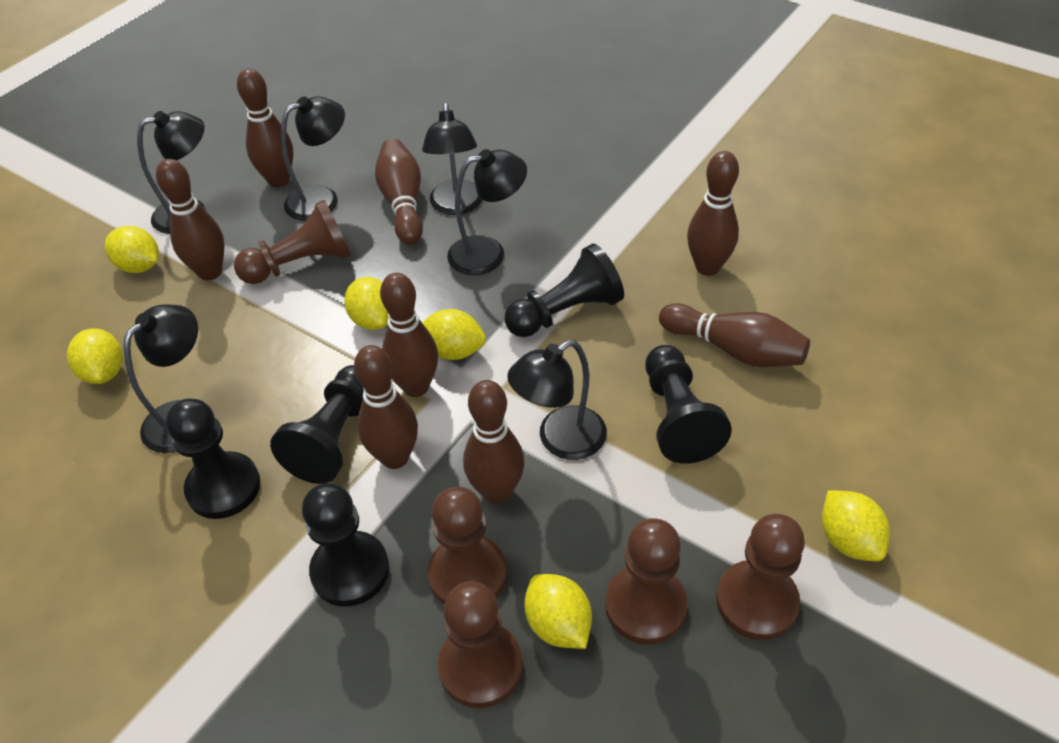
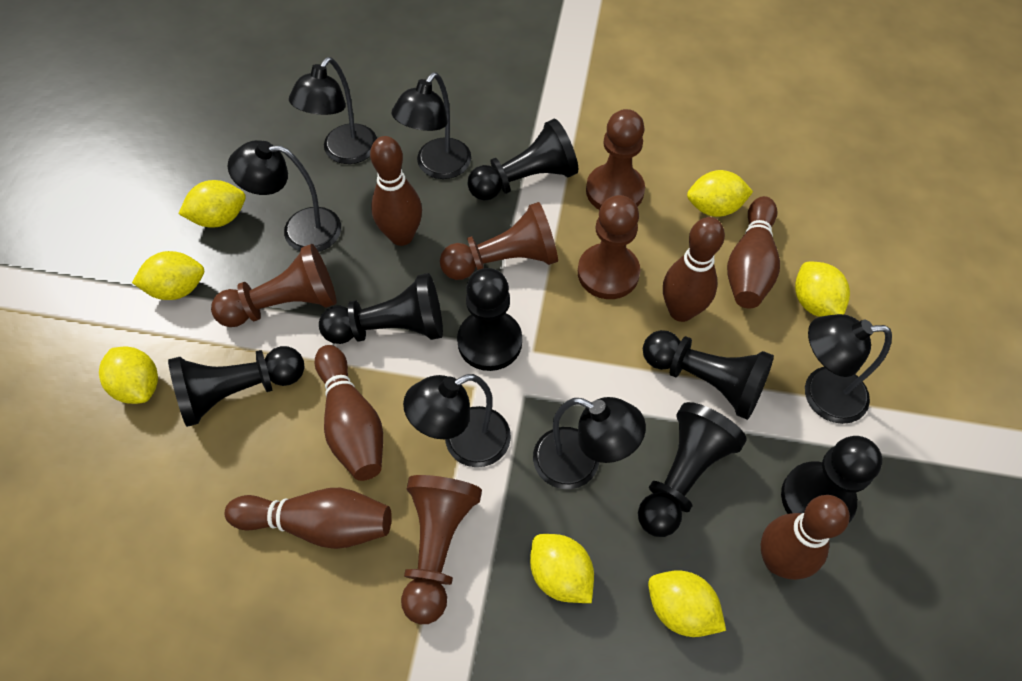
black pawn: 5 -> 7
brown bowling pin: 8 -> 6
yellow lemon: 6 -> 7

